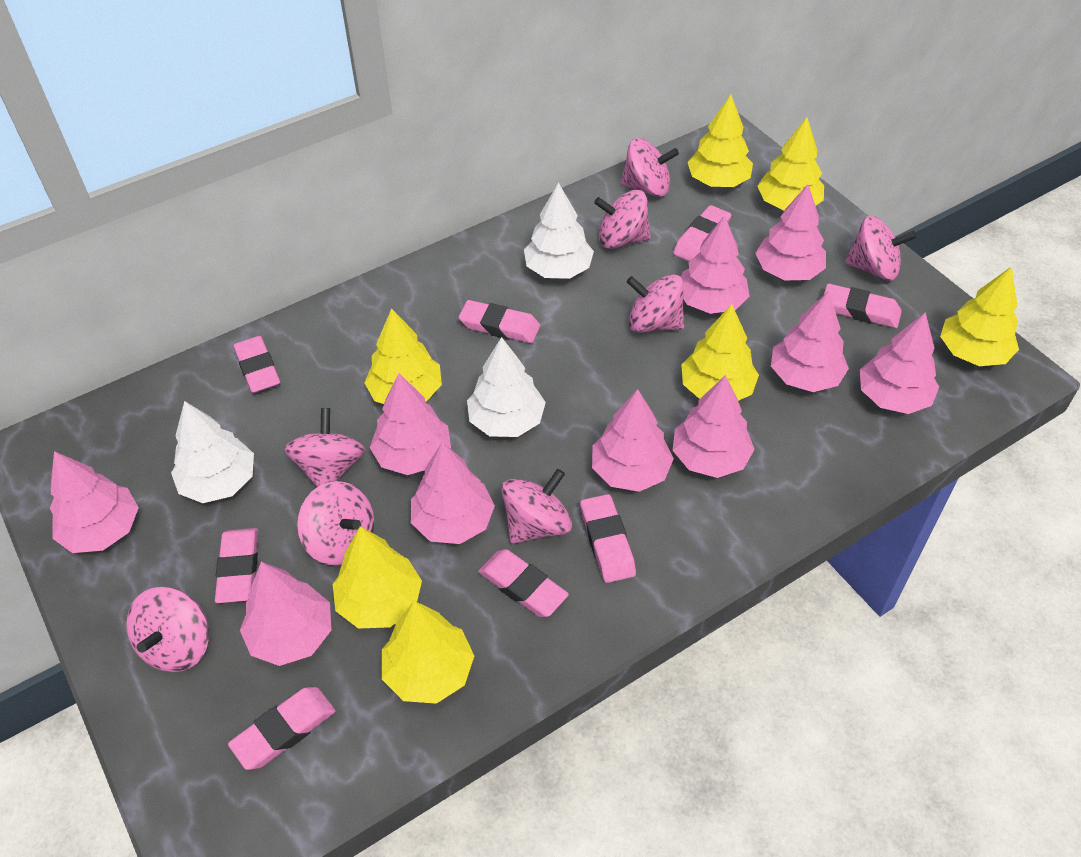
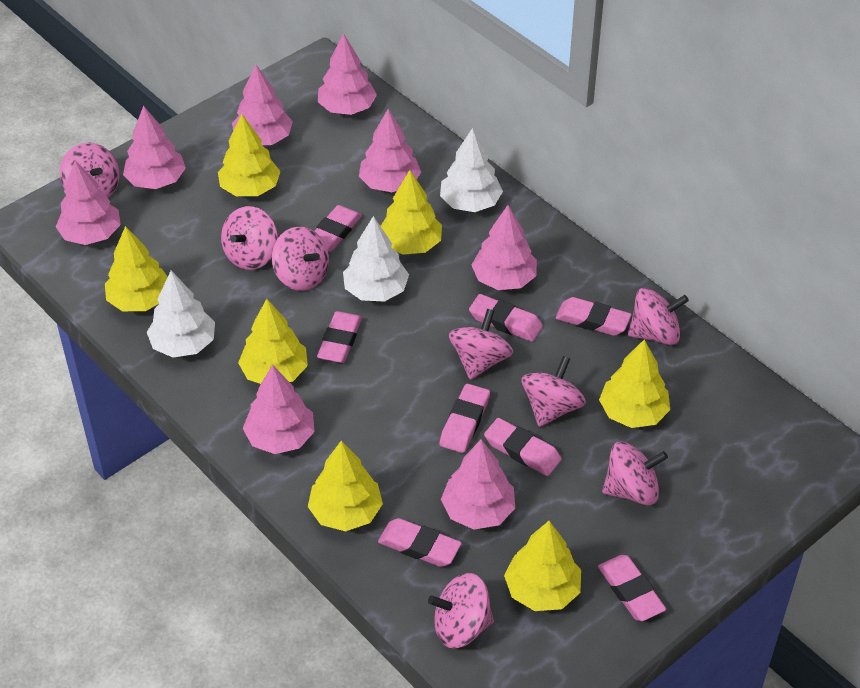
pink tree: 10 -> 8

